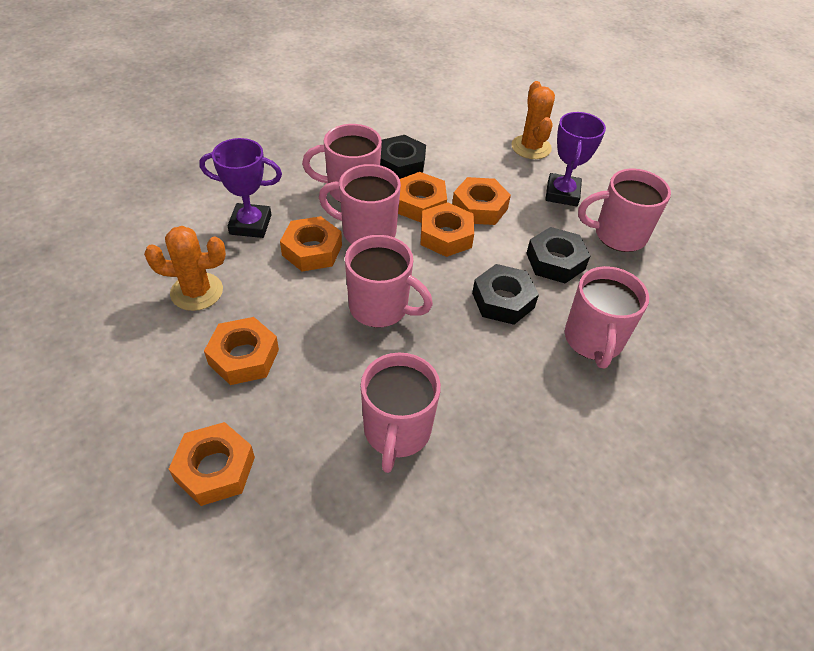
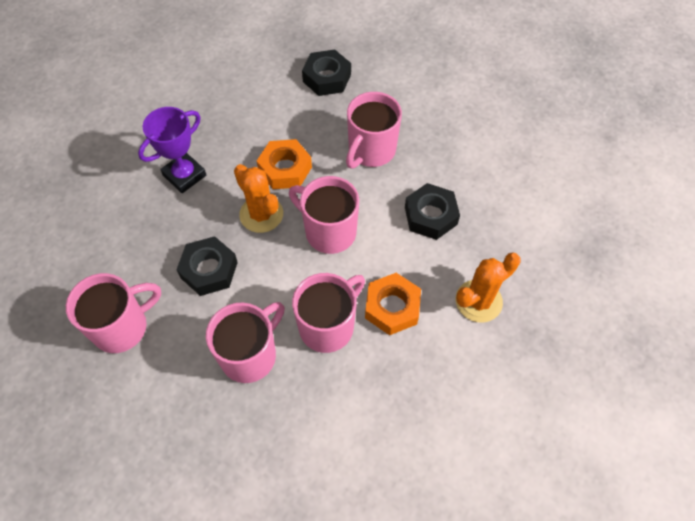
orange nut: 6 -> 2
pink mug: 6 -> 5
purple trophy: 2 -> 1

